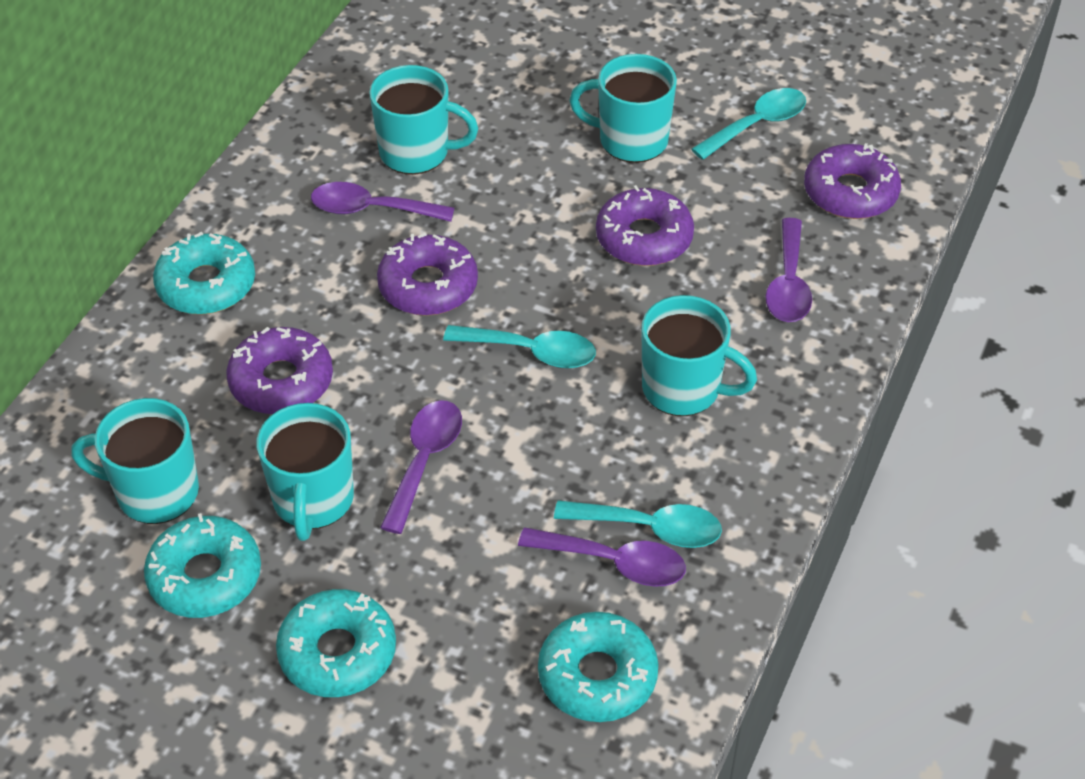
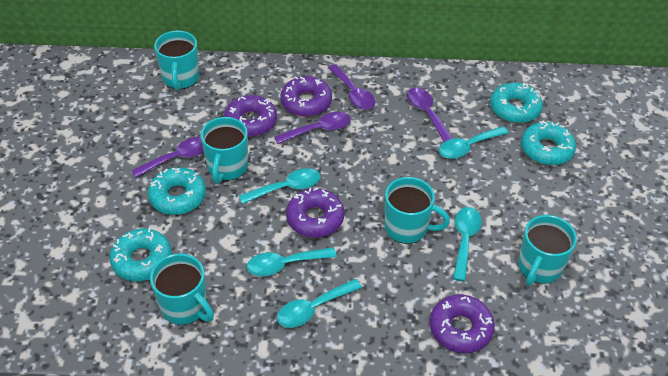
turquoise spoon: 3 -> 5

